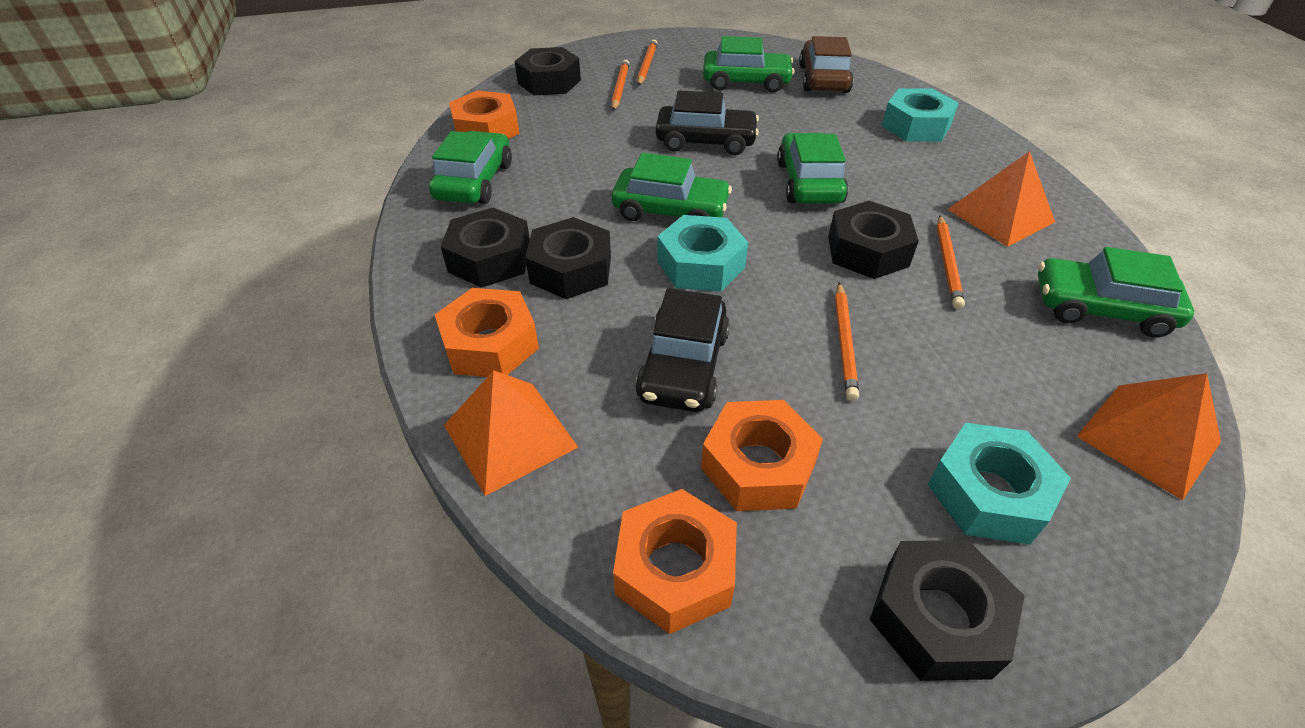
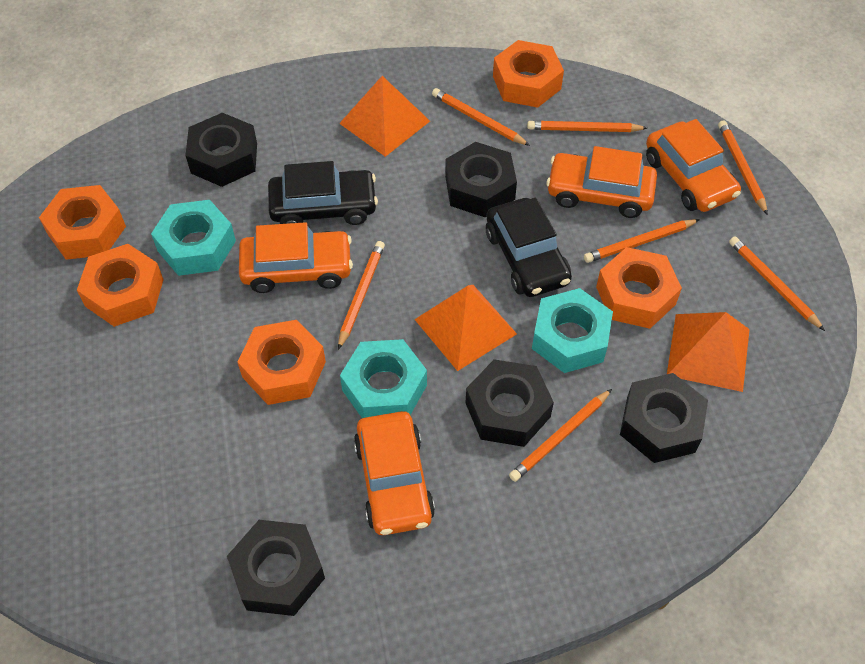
brown car: 1 -> 0
green car: 5 -> 0
orange car: 0 -> 4
orange nut: 4 -> 5
orange pencil: 4 -> 7

